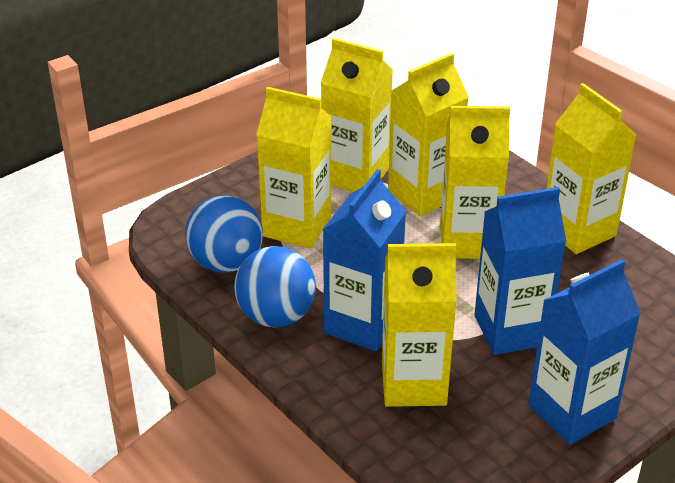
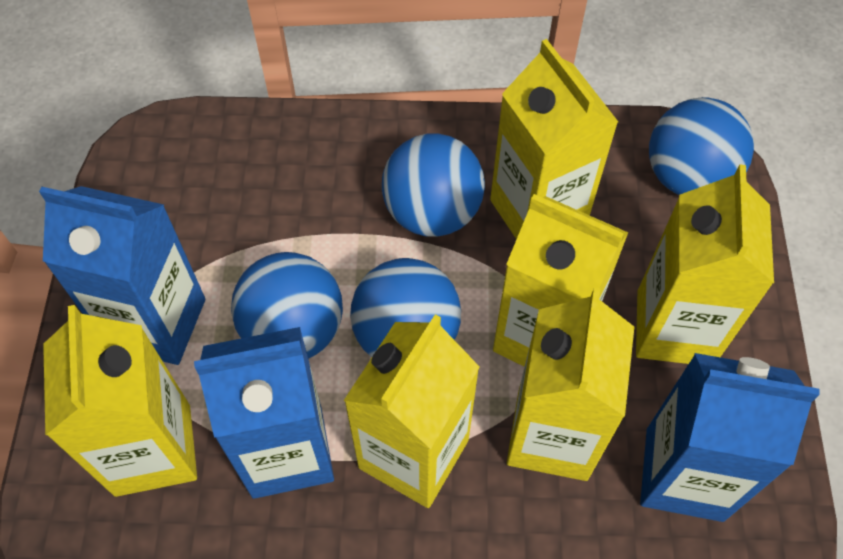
blue ball: 2 -> 4

